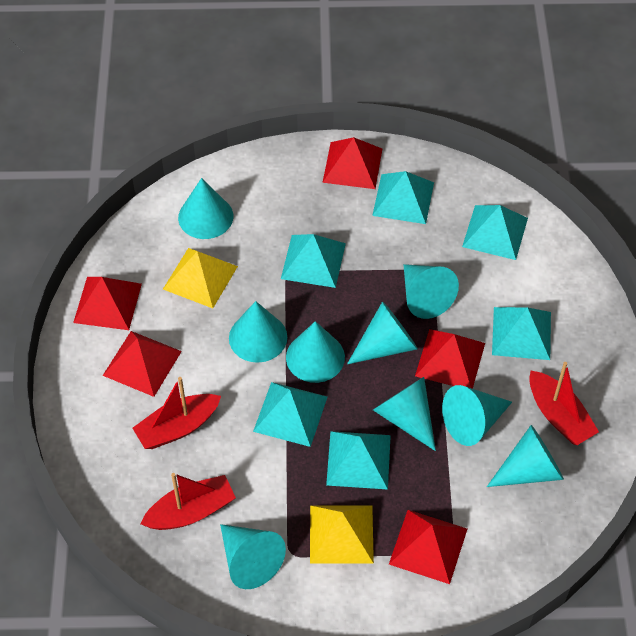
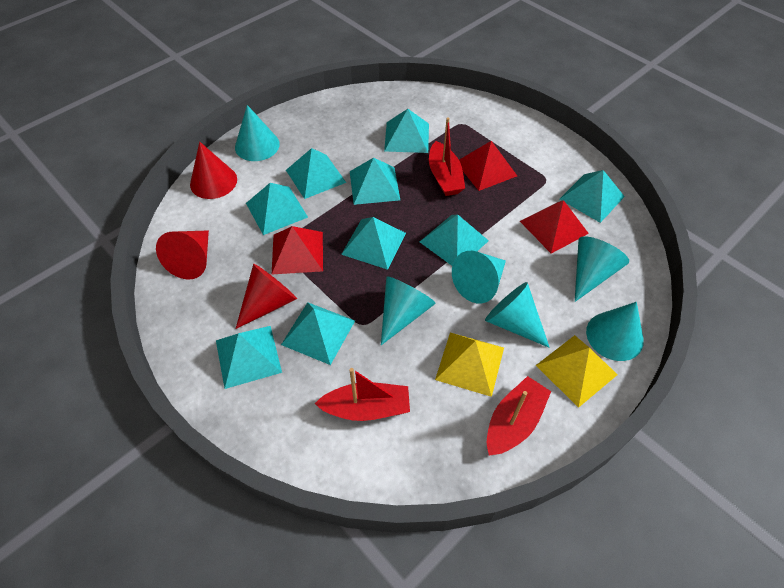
red cone: 0 -> 3
red pyramid: 5 -> 3
turquoise cone: 9 -> 6
turquoise pyramid: 6 -> 9

